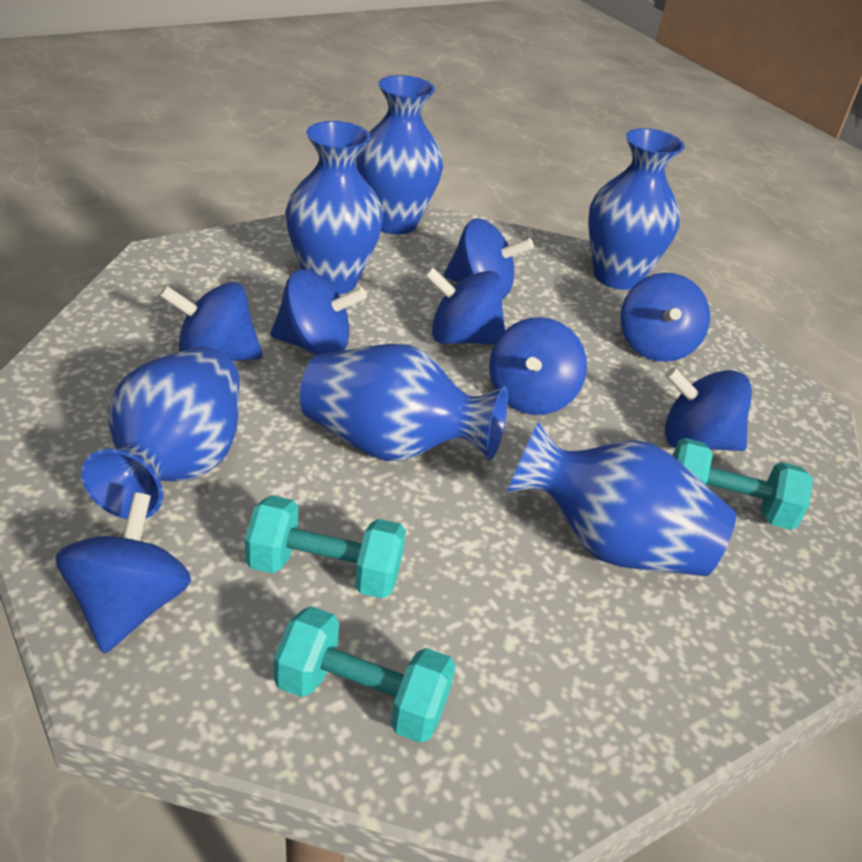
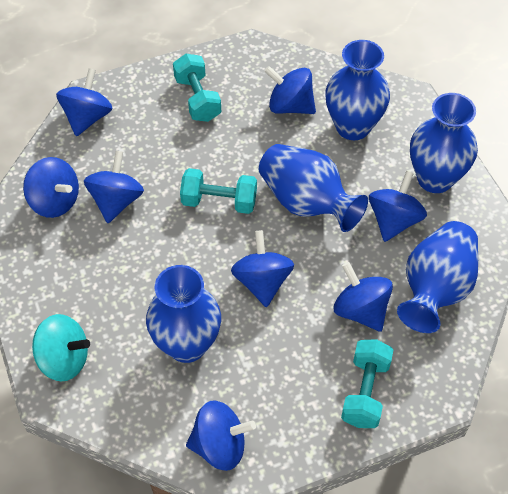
blue vase: 6 -> 5
turquoise spinning top: 0 -> 1

